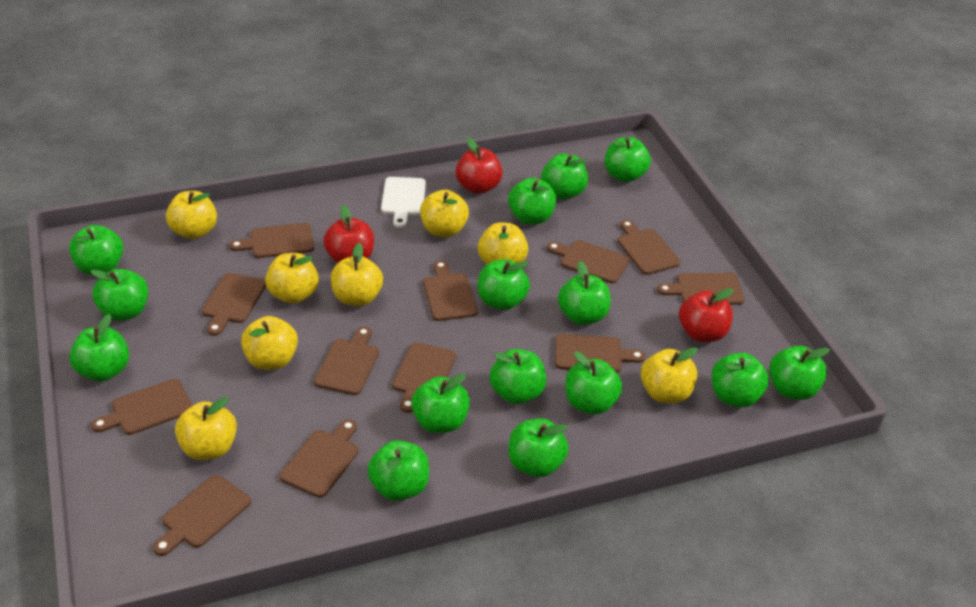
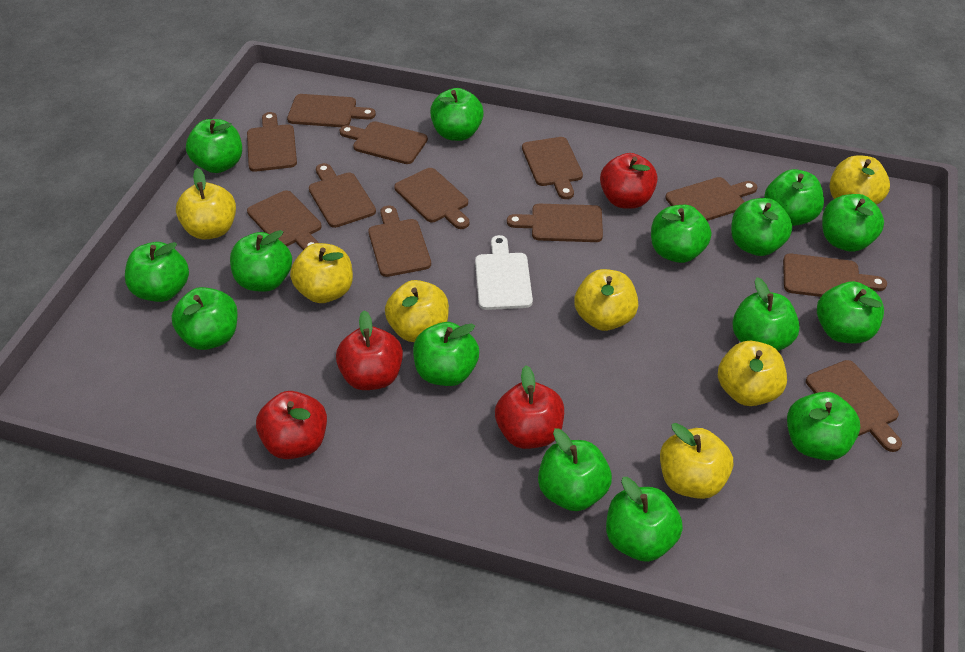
red apple: 3 -> 4
yellow apple: 8 -> 7

